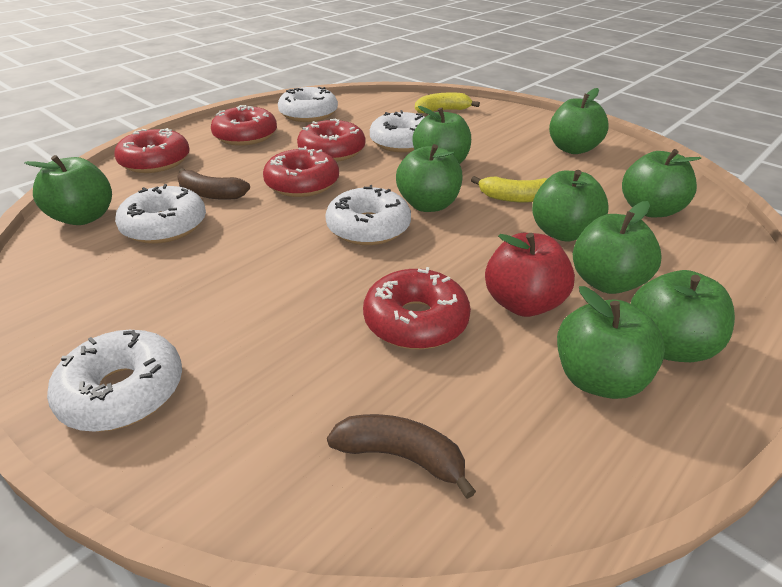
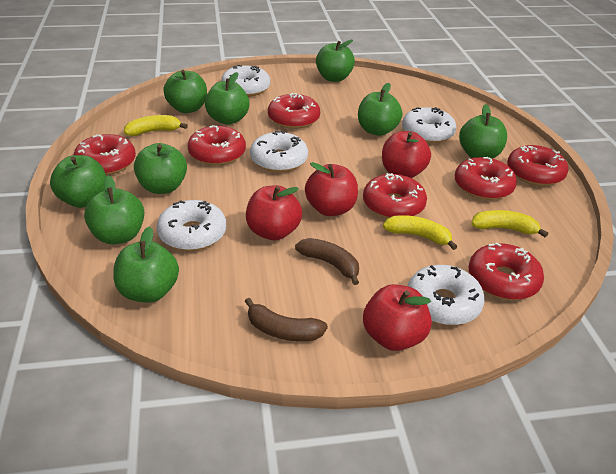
red apple: 1 -> 4
red donut: 5 -> 7
yellow banana: 2 -> 3

